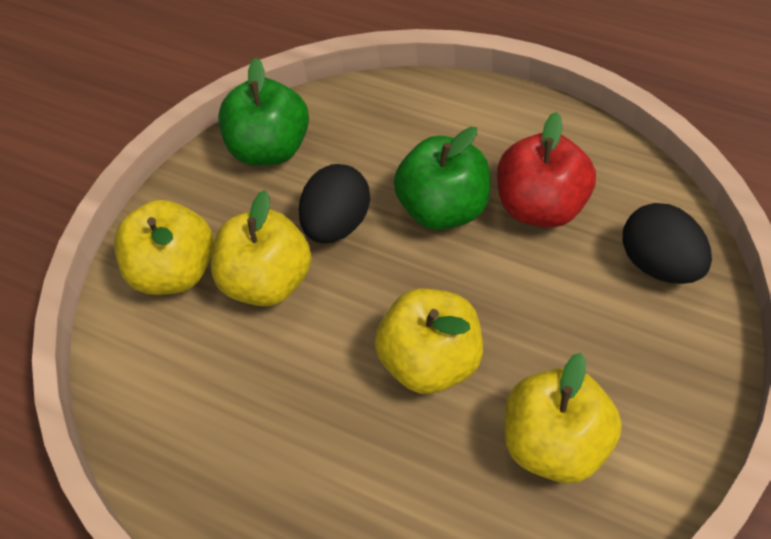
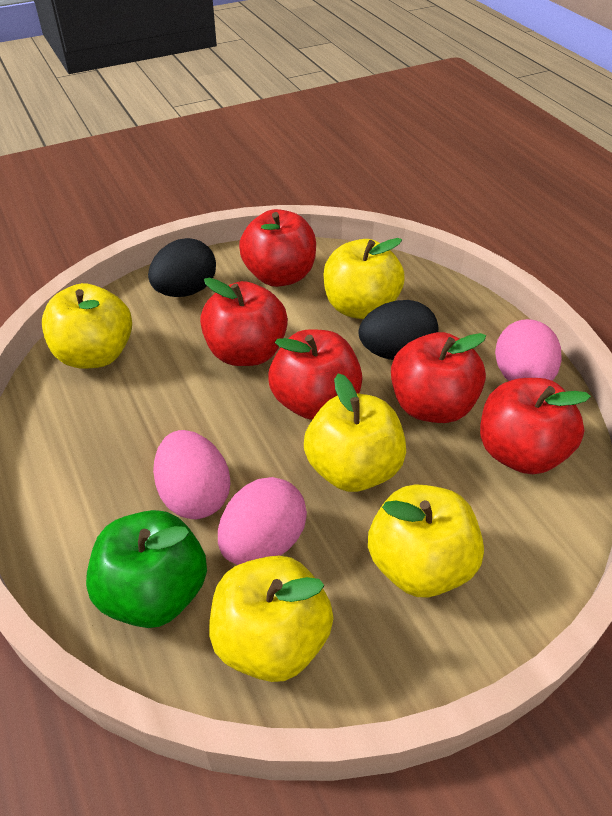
green apple: 2 -> 1
pink egg: 0 -> 3
red apple: 1 -> 5
yellow apple: 4 -> 5

